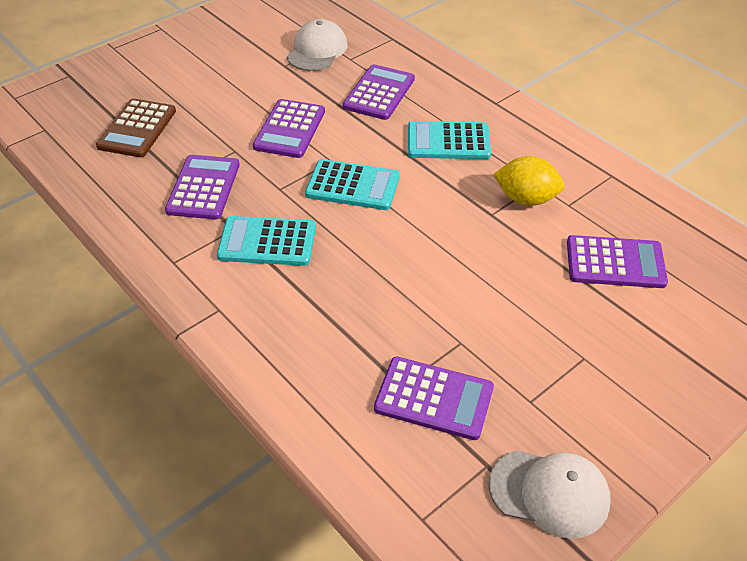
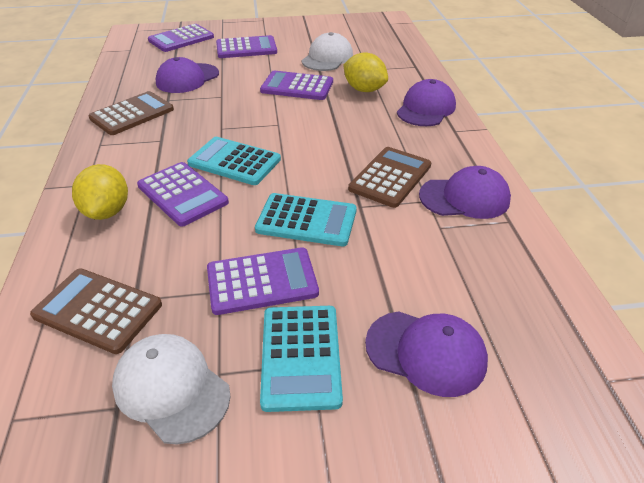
brown calculator: 1 -> 3
purple cap: 0 -> 4
yellow lemon: 1 -> 2

